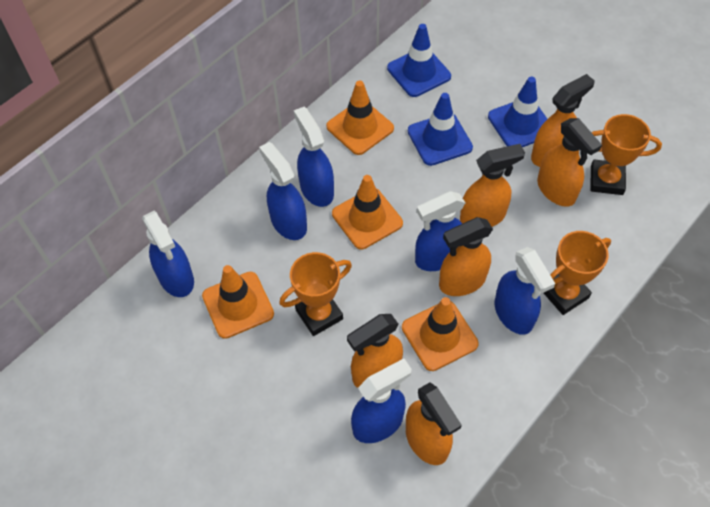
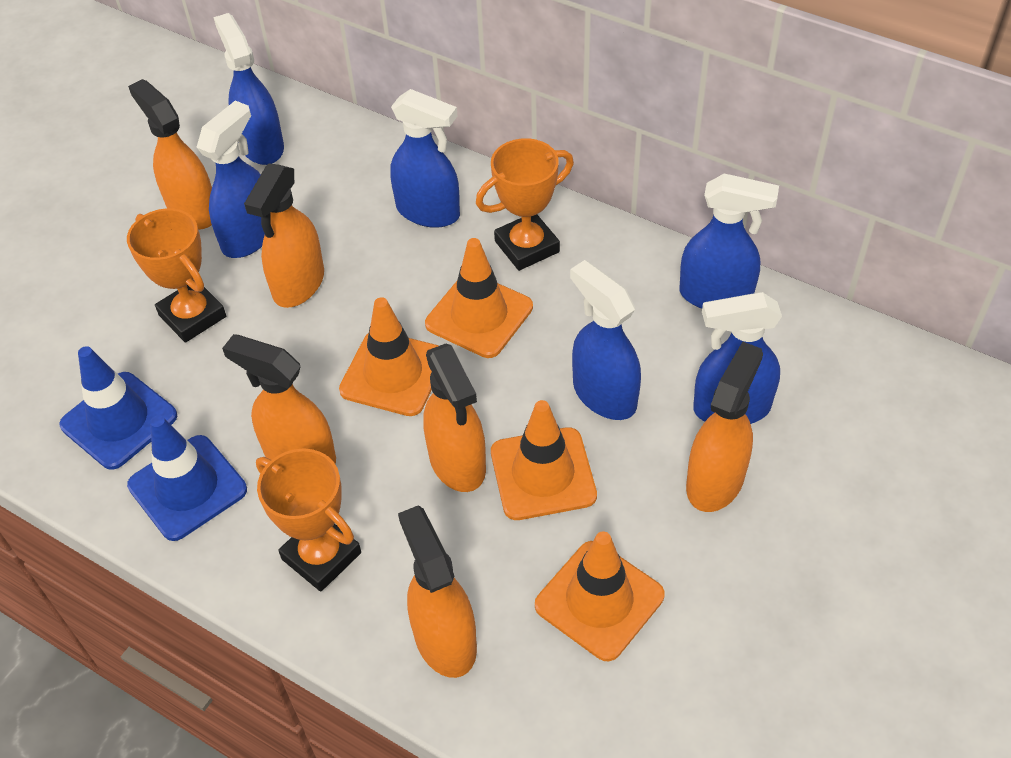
blue traffic cone: 3 -> 2

